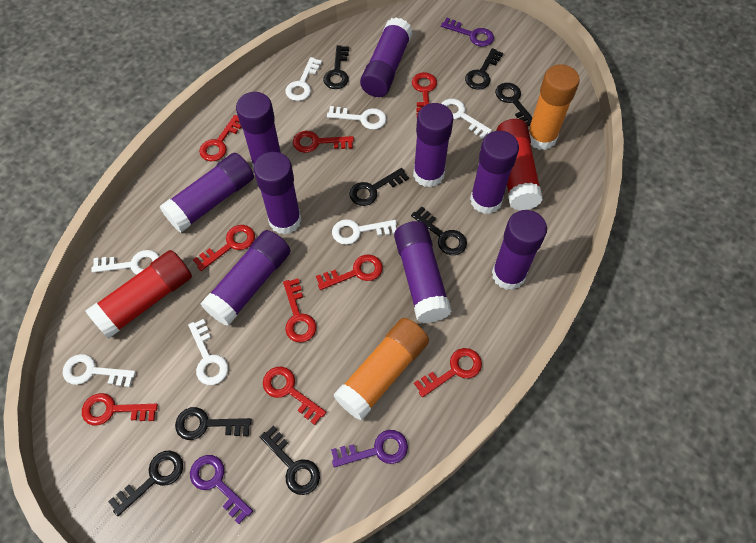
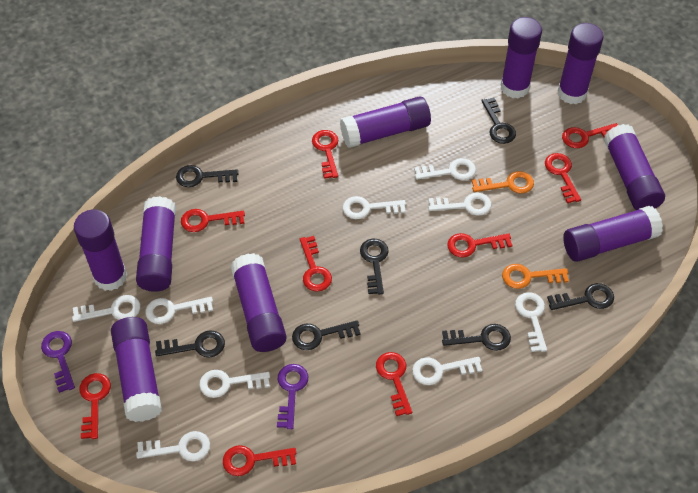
black key: 8 -> 7
orange glue stick: 2 -> 0
orange key: 0 -> 2
purple key: 3 -> 2
red glue stick: 2 -> 0
white key: 7 -> 9

